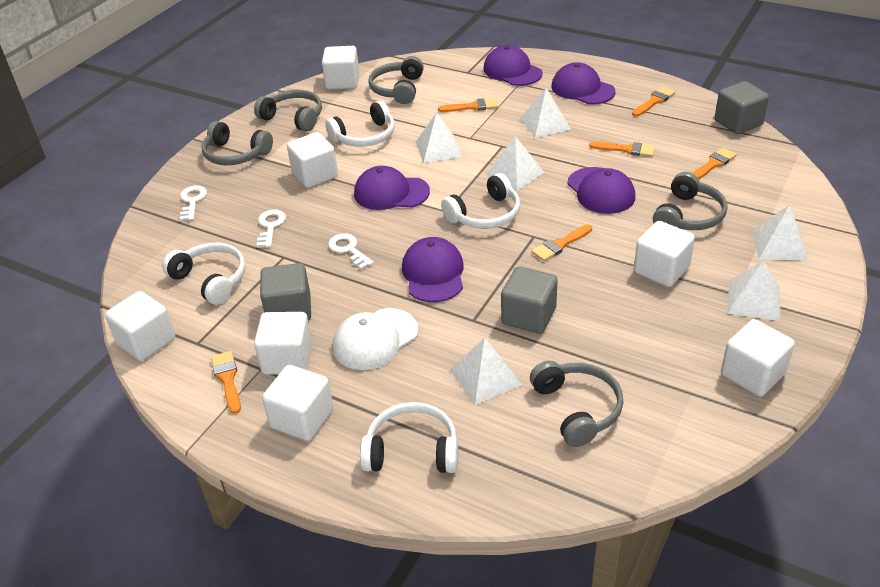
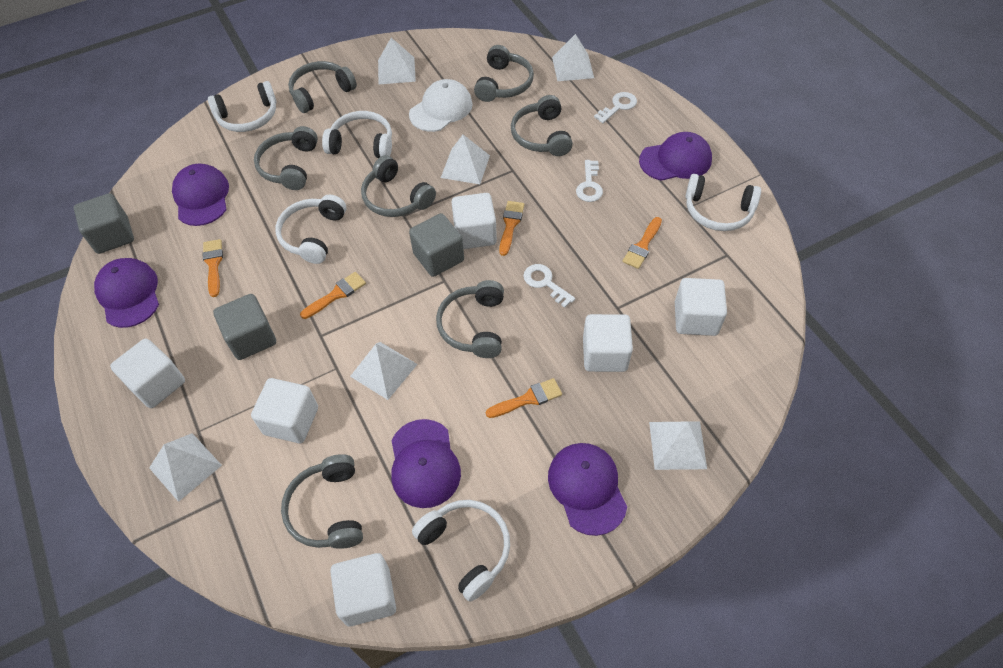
grey headphones: 5 -> 7
orange brush: 6 -> 5
white cube: 7 -> 6
white headphones: 4 -> 5

